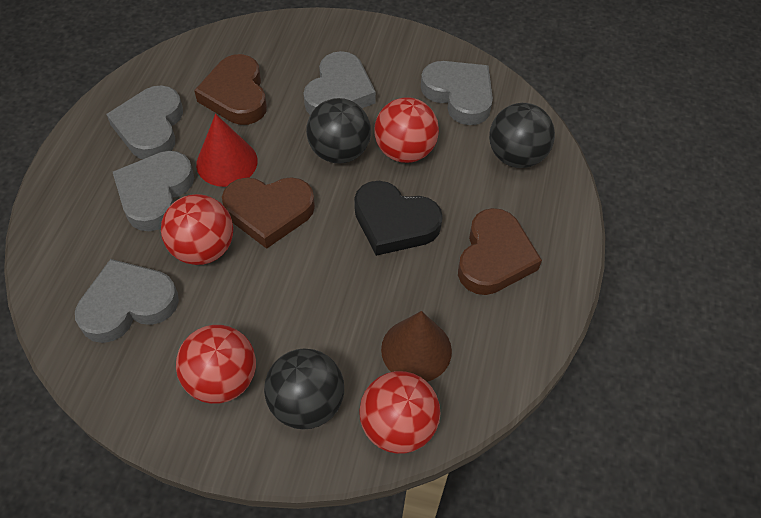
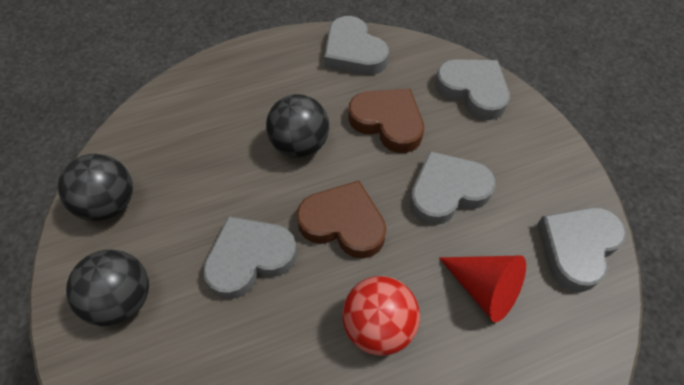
black heart: 1 -> 0
brown cone: 1 -> 0
brown heart: 3 -> 2
red ball: 4 -> 1

